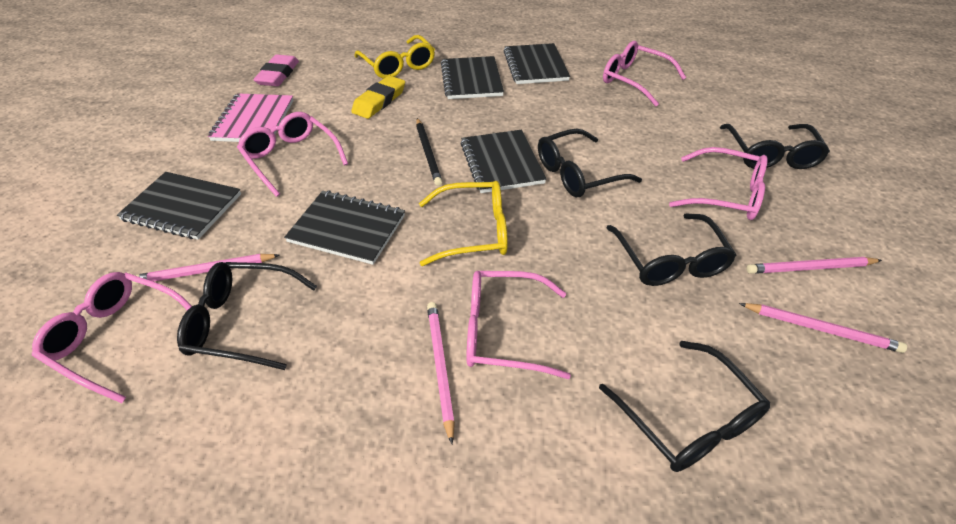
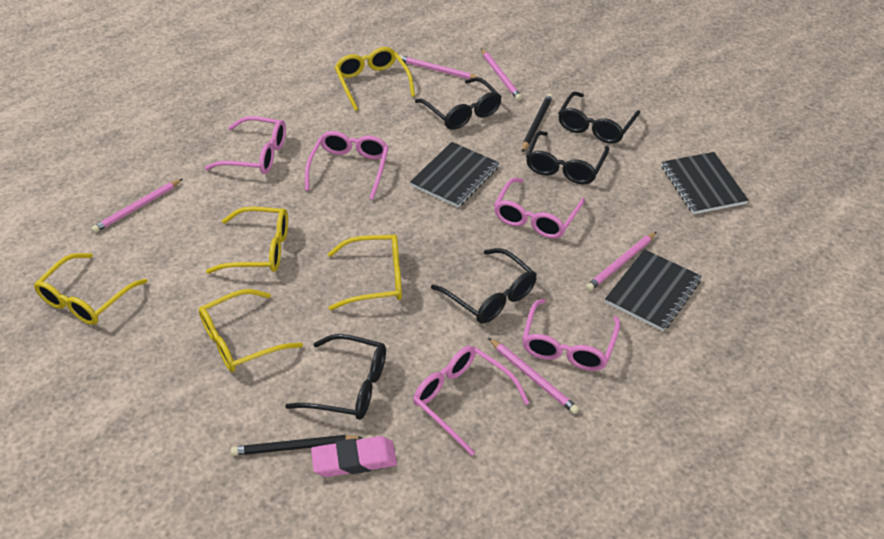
black notebook: 5 -> 3
black pencil: 1 -> 2
pink notebook: 1 -> 0
pink pencil: 4 -> 5
yellow eraser: 1 -> 0
yellow glasses: 2 -> 5

